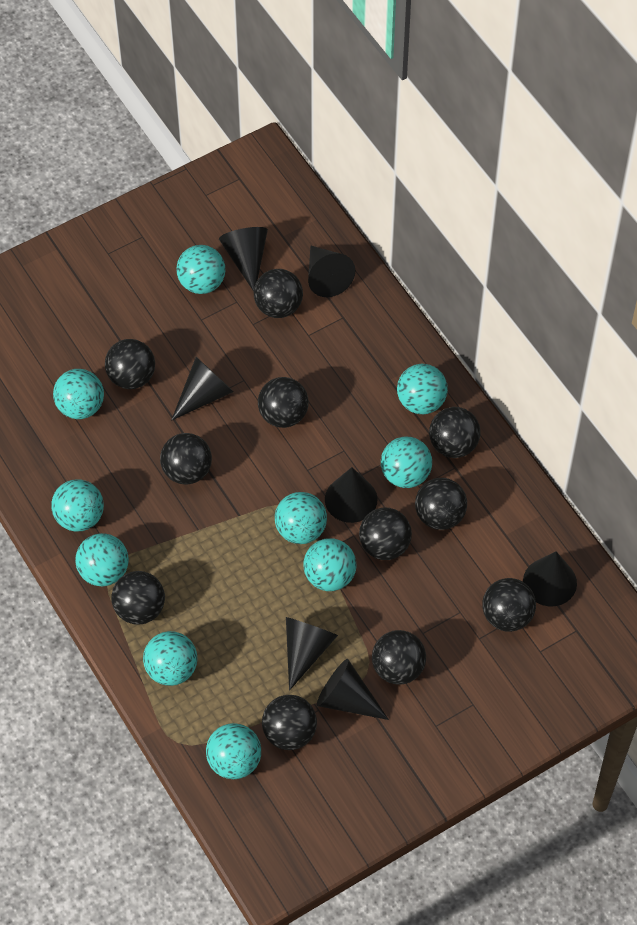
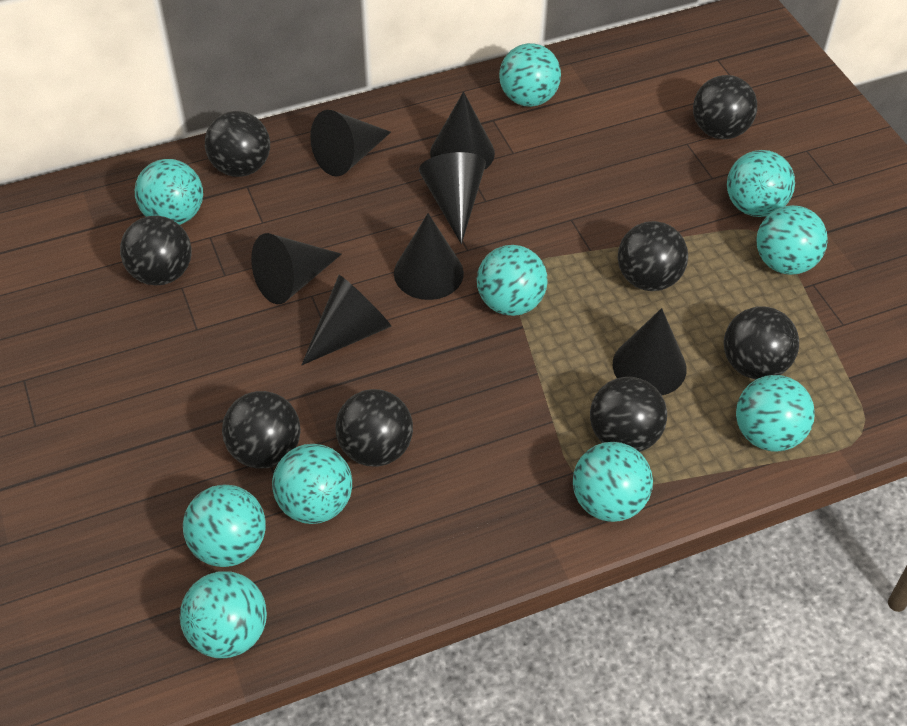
black ball: 11 -> 8

